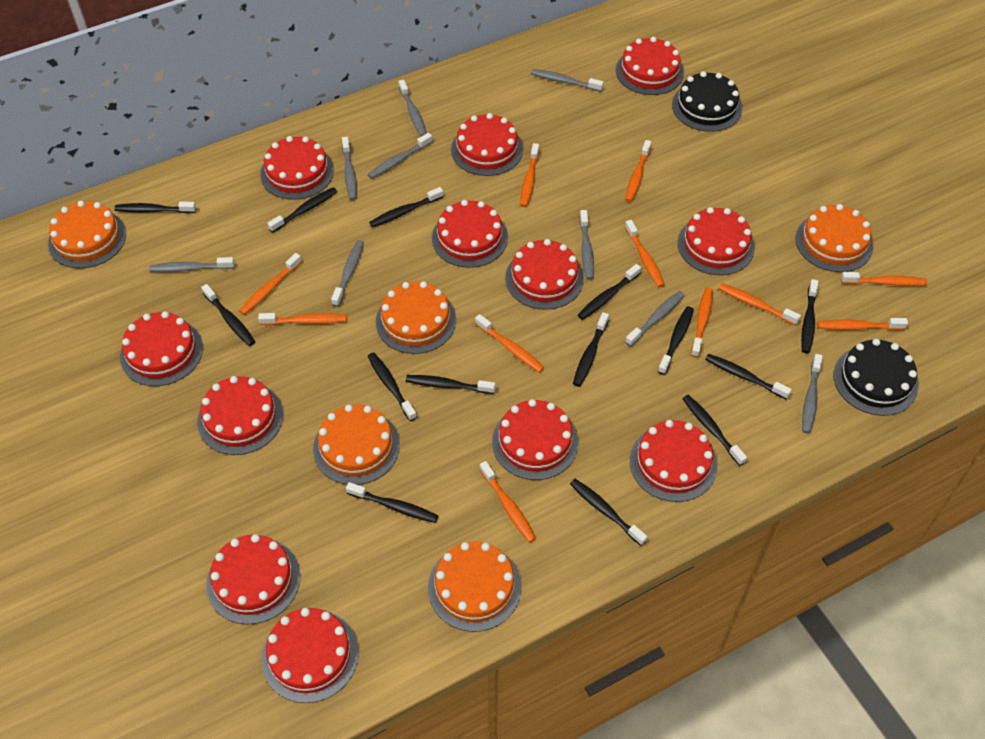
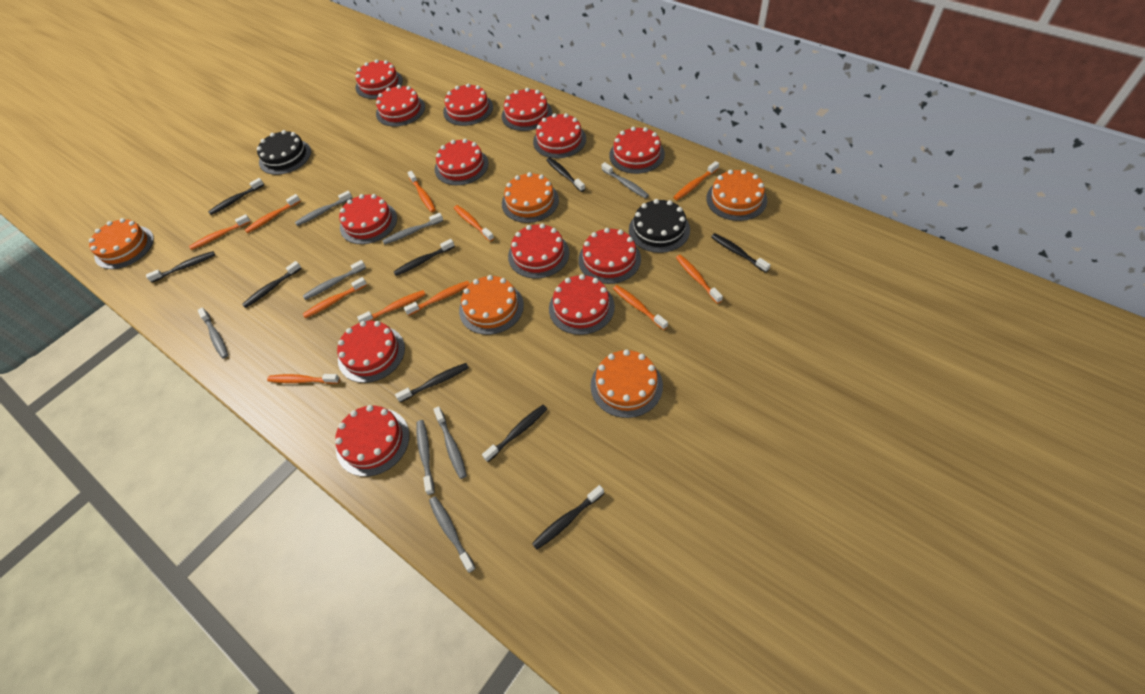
black toothbrush: 14 -> 9
grey toothbrush: 9 -> 8
red cake: 12 -> 13

